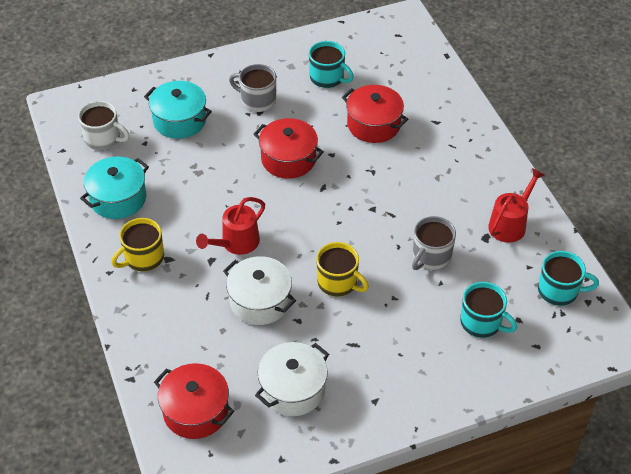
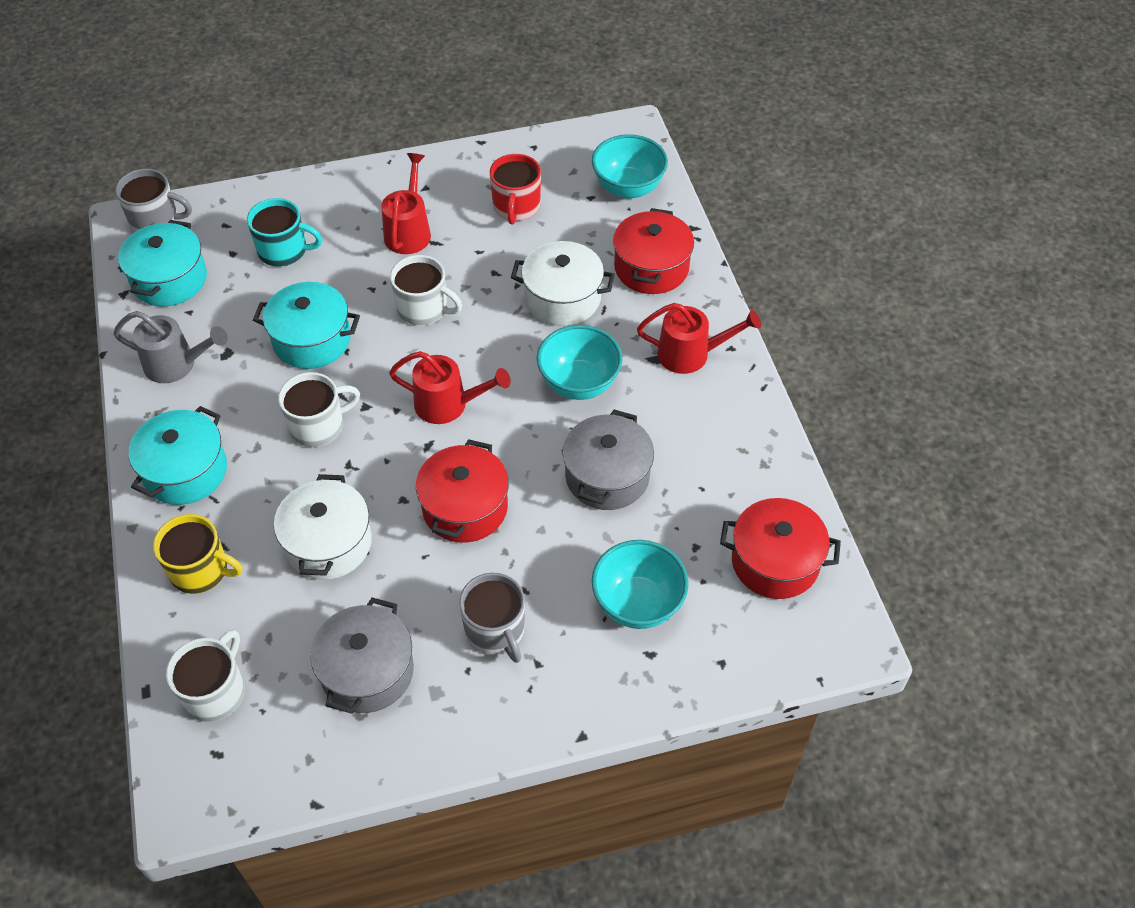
grey pot: 0 -> 2
grey watering can: 0 -> 1
red mug: 0 -> 1
red watering can: 2 -> 3
turquoise bowl: 0 -> 3
turquoise mug: 3 -> 1
turquoise pot: 2 -> 3
white mug: 1 -> 3
yellow mug: 2 -> 1

